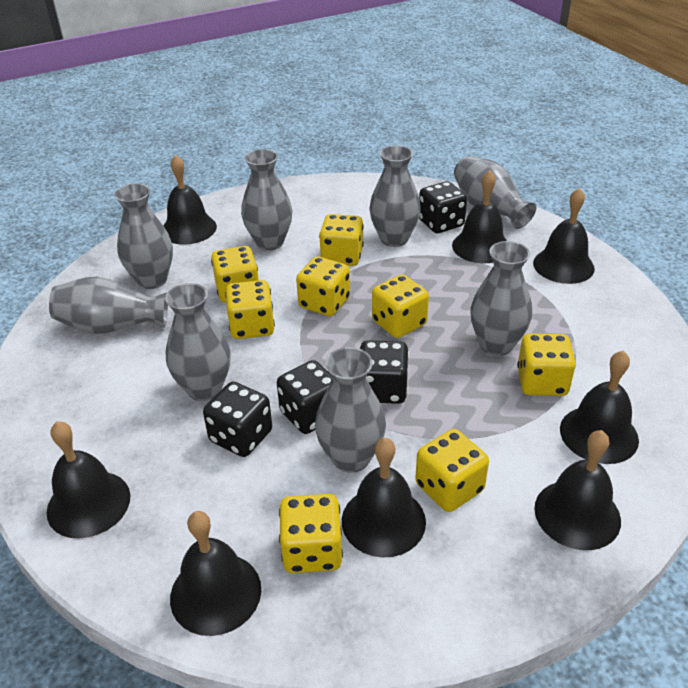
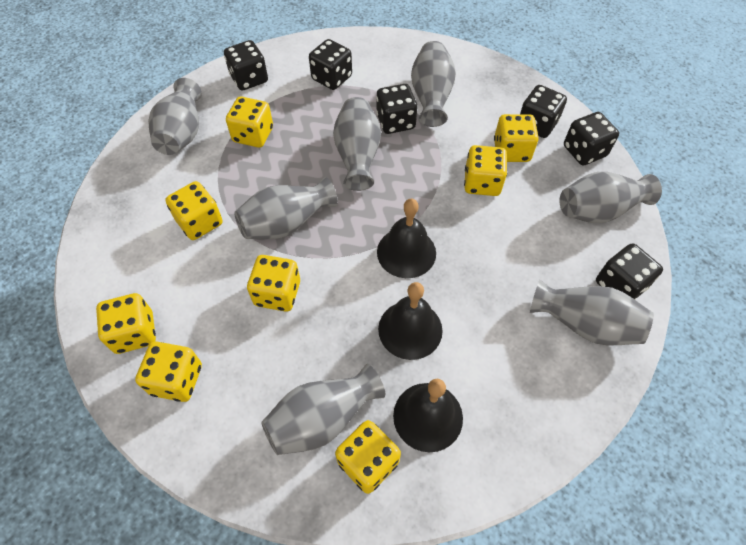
black bell: 8 -> 3
black dice: 4 -> 6
grey vase: 8 -> 7

